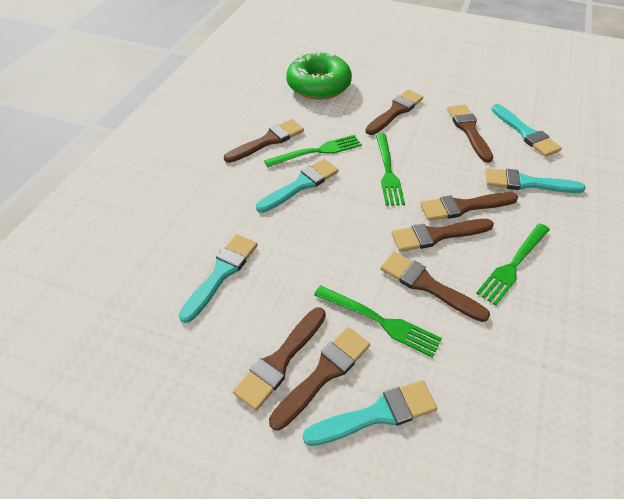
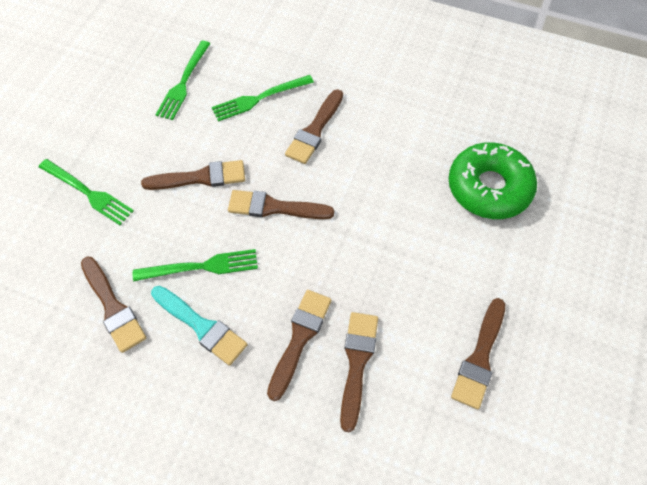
brown brush: 8 -> 7
turquoise brush: 5 -> 1

